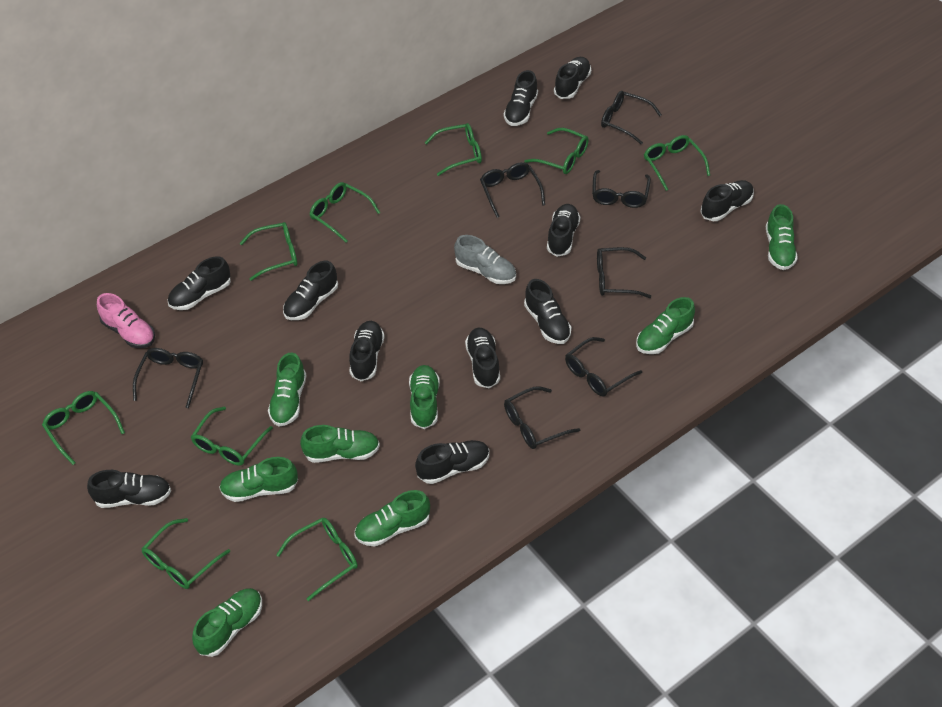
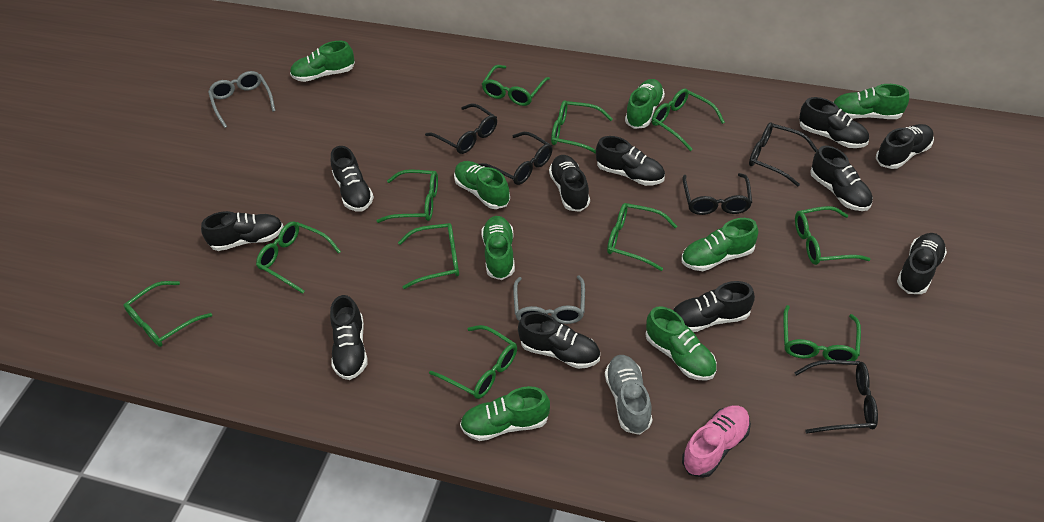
black glasses: 7 -> 5
green glasses: 9 -> 11
grey glasses: 0 -> 2

